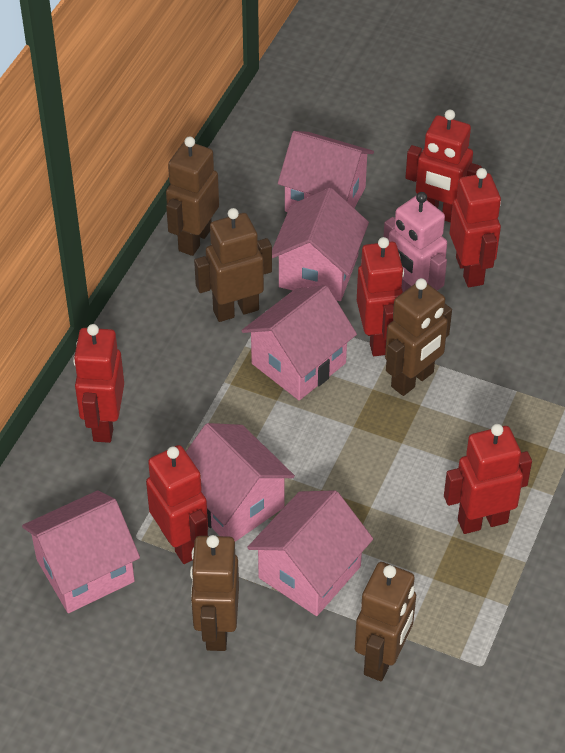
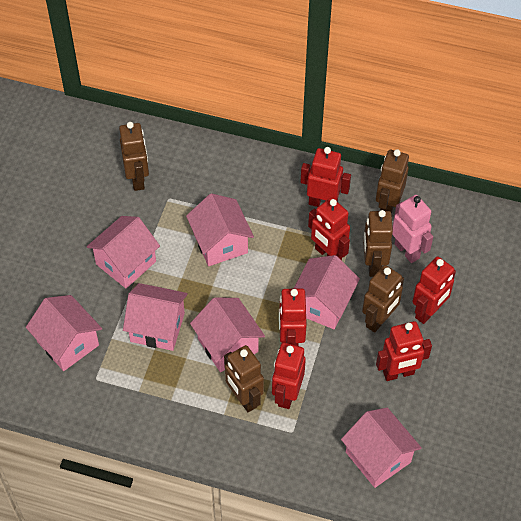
pink house: 6 -> 7

